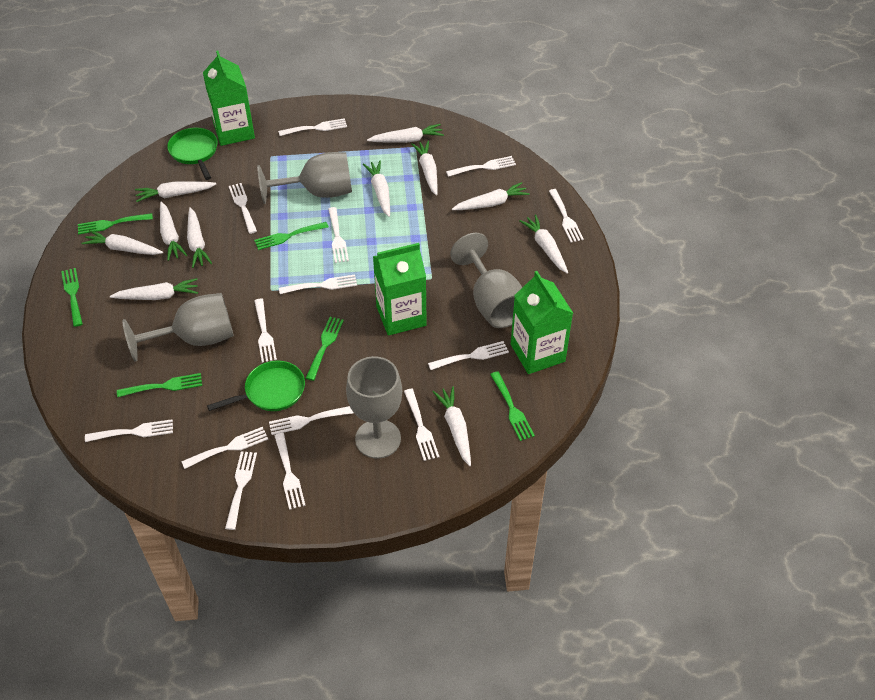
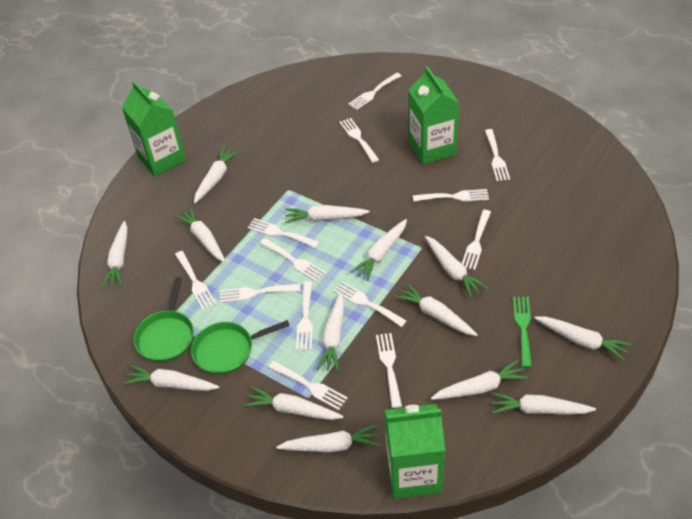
green fork: 6 -> 1
grey goblet: 4 -> 0
white carrot: 11 -> 14
white fork: 14 -> 13

